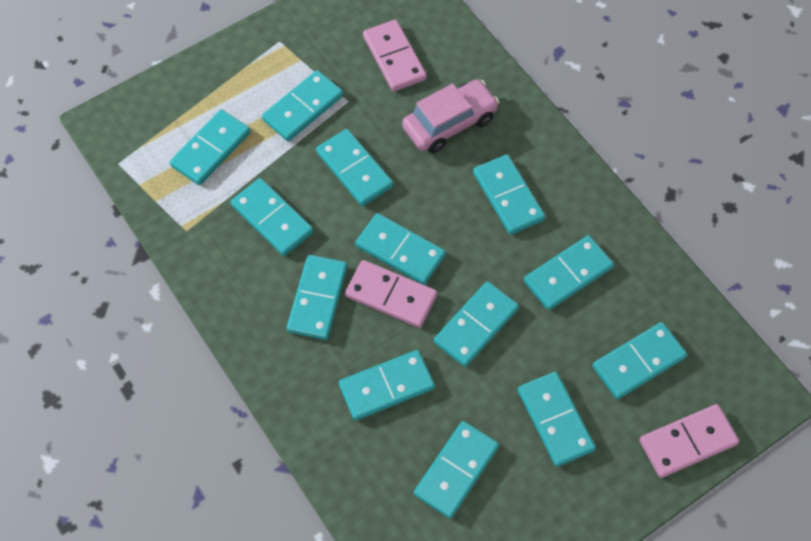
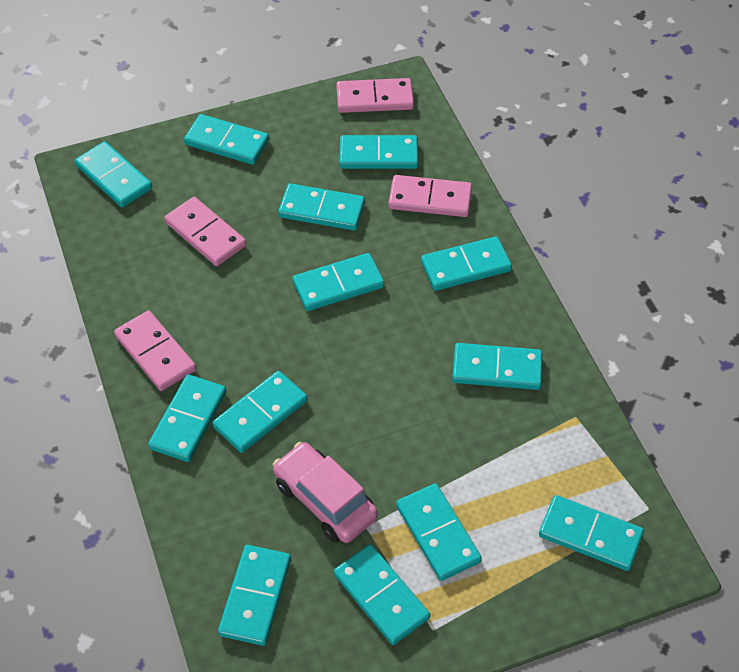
pink domino: 3 -> 4

